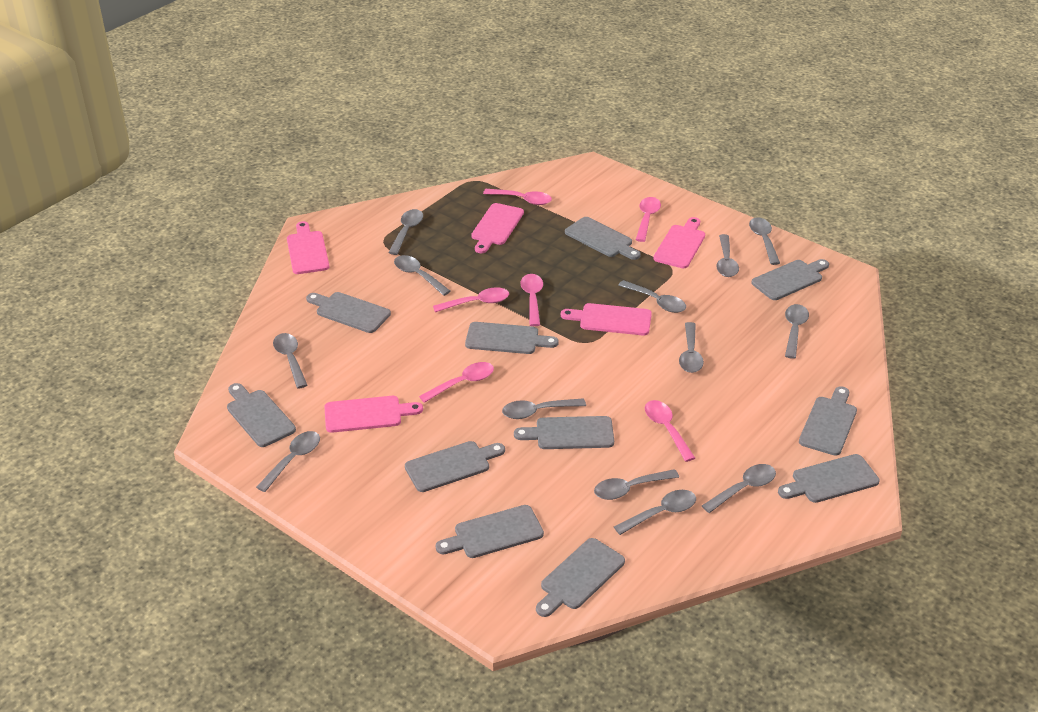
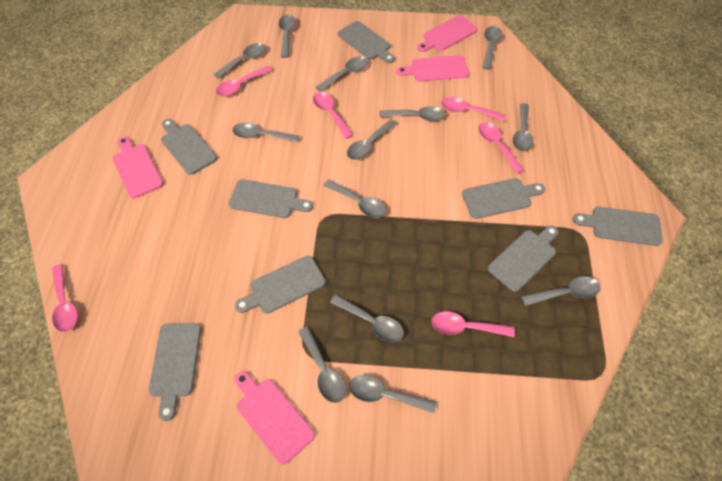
grey cutting board: 11 -> 8
pink cutting board: 5 -> 4

